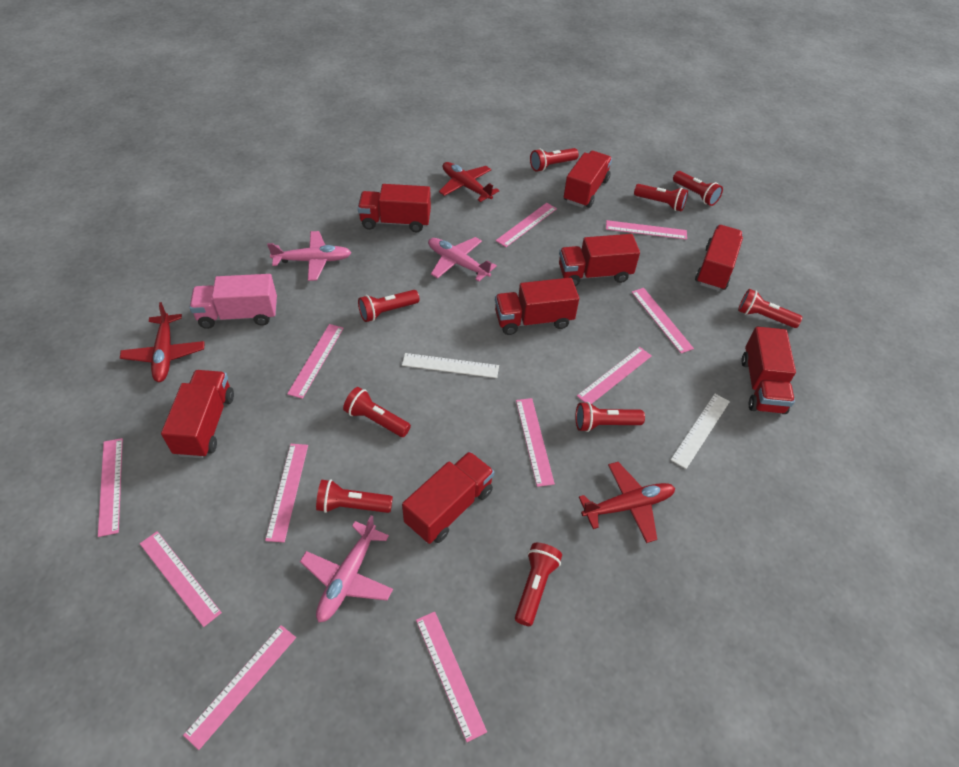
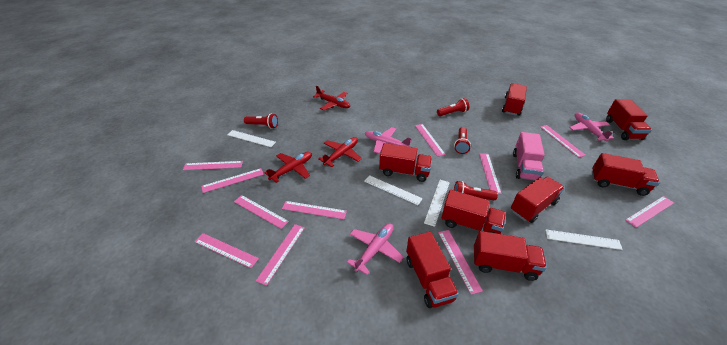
red flashlight: 9 -> 4
white ruler: 2 -> 4

